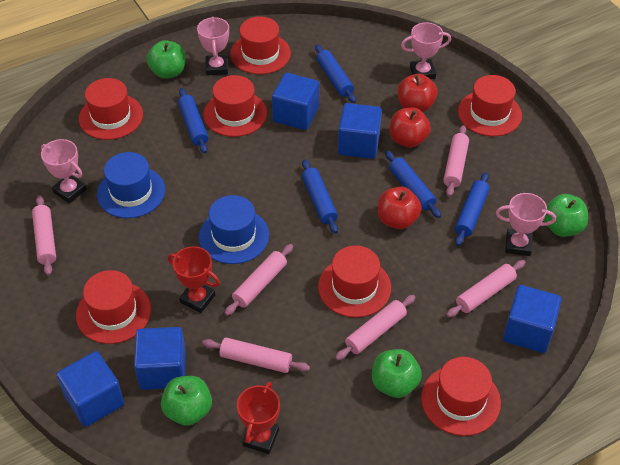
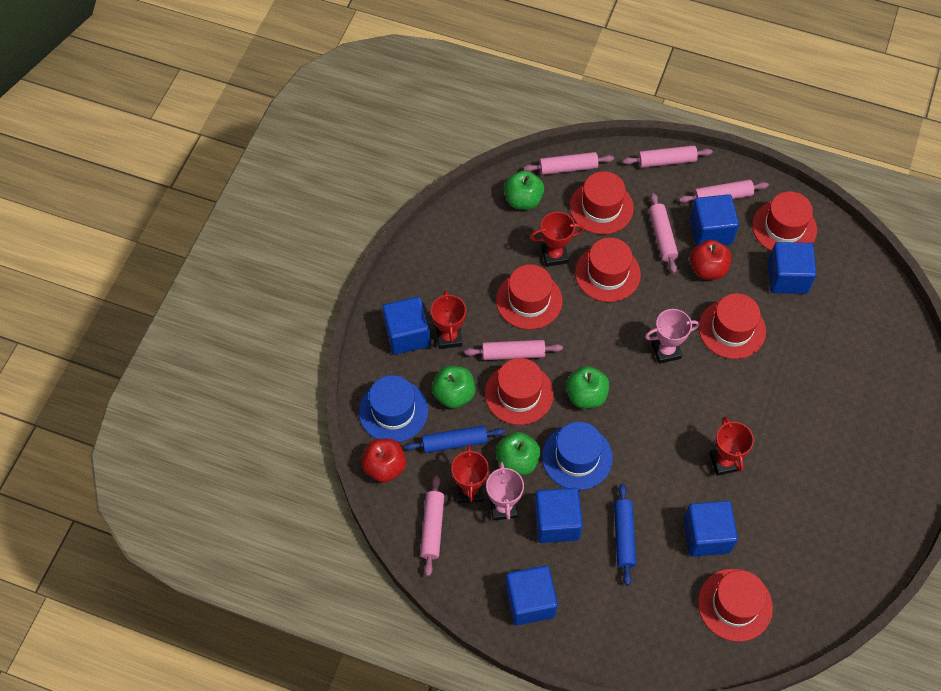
blue cube: 5 -> 6
blue rolling pin: 5 -> 2
pink trophy: 4 -> 2
red apple: 3 -> 2
red trophy: 2 -> 4

